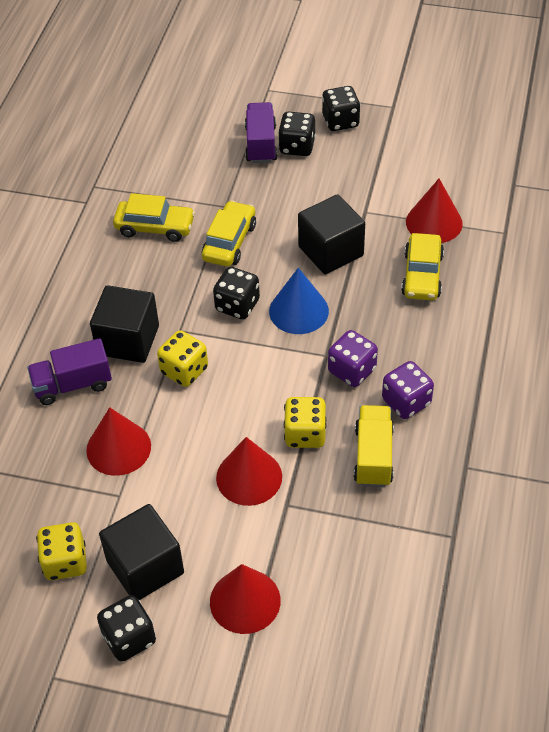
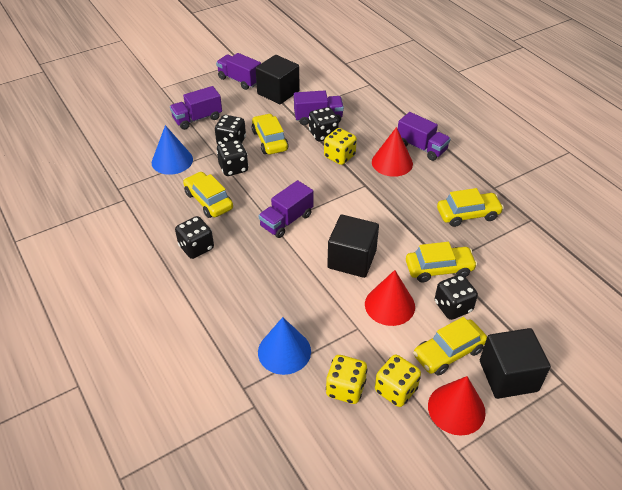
black dice: 4 -> 5
blue cone: 1 -> 2
purple dice: 2 -> 0
purple truck: 2 -> 5
red cone: 4 -> 3
yellow car: 3 -> 5
yellow truck: 1 -> 0

